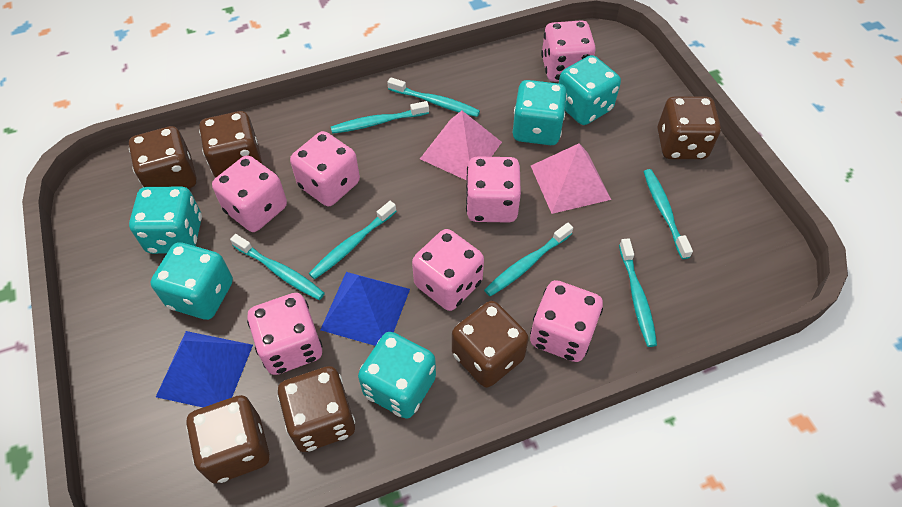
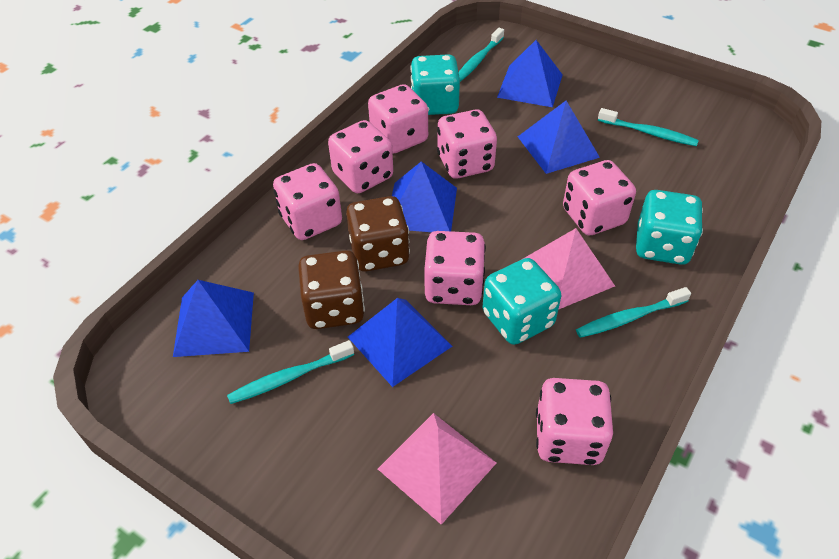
blue pyramid: 2 -> 5
brown dice: 6 -> 2
turquoise dice: 5 -> 3
turquoise toothbrush: 7 -> 4

